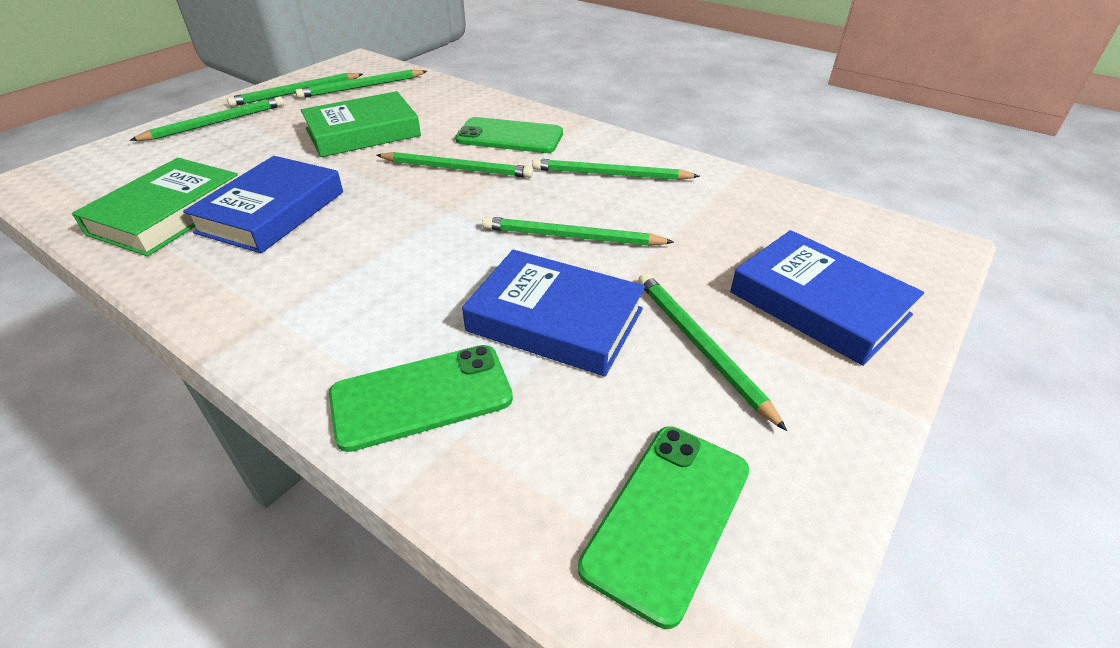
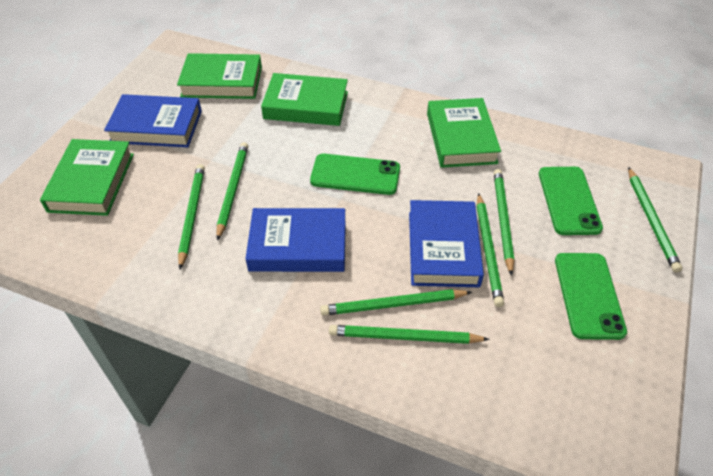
green book: 2 -> 4

